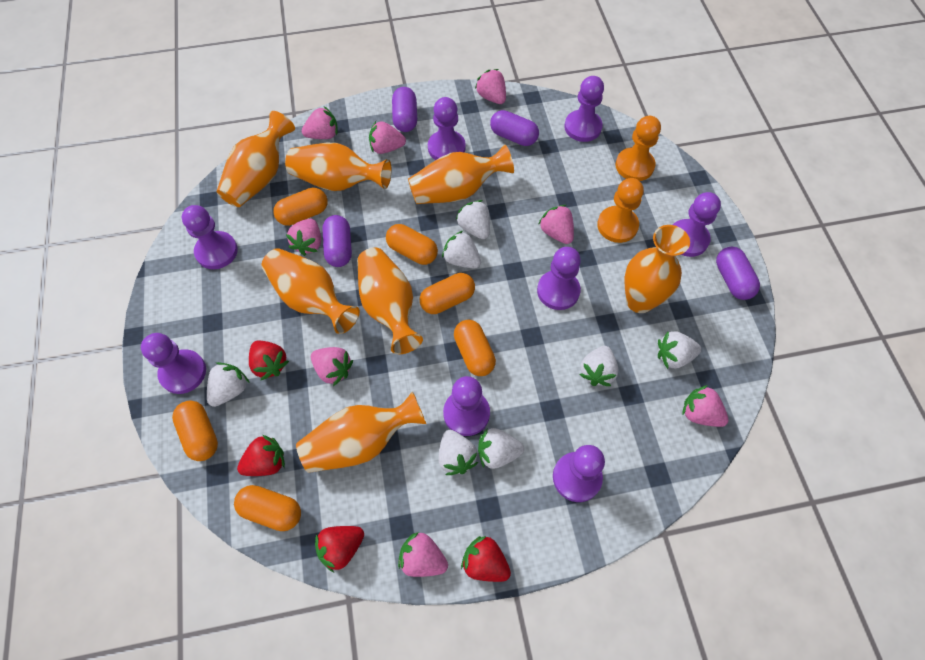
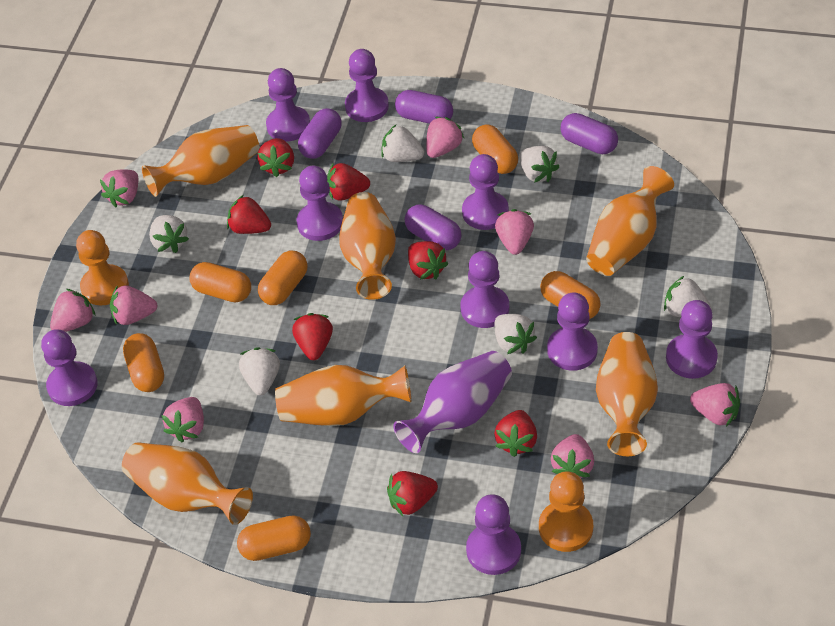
orange vase: 7 -> 6
purple pawn: 8 -> 9
purple vase: 0 -> 1
red strawberry: 4 -> 7
white strawberry: 7 -> 6

